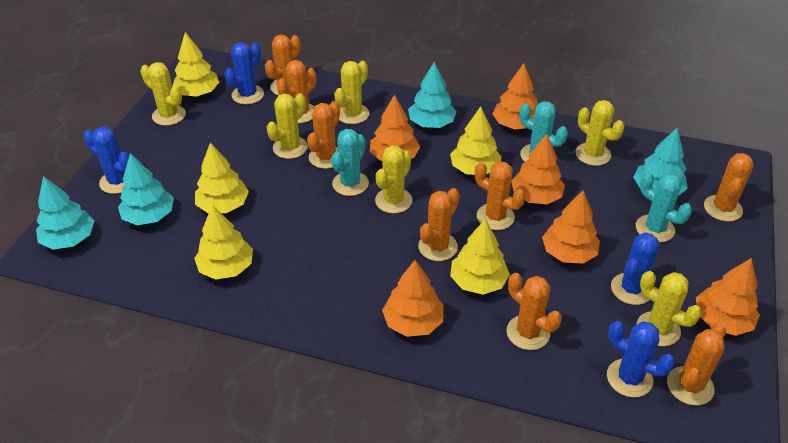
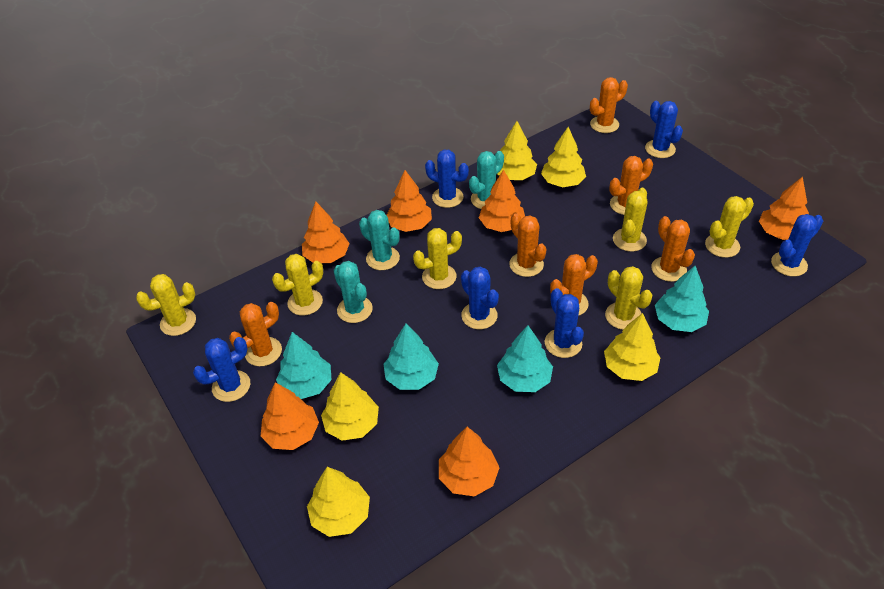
blue cactus: 4 -> 6
orange cactus: 8 -> 6

